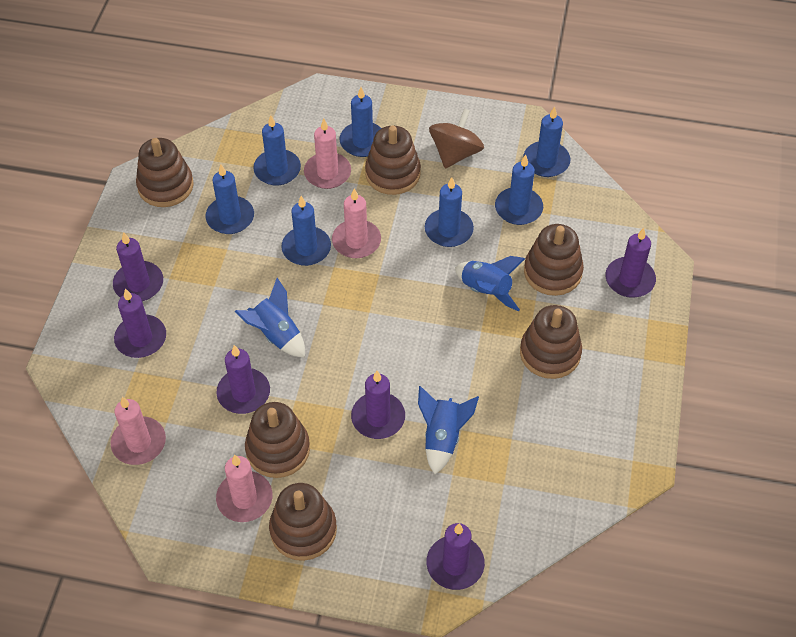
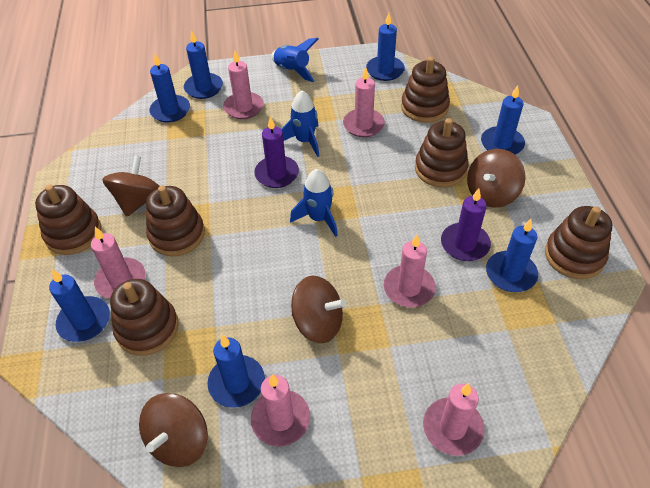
brown spinning top: 1 -> 4
pink candle: 4 -> 6
purple candle: 6 -> 2

